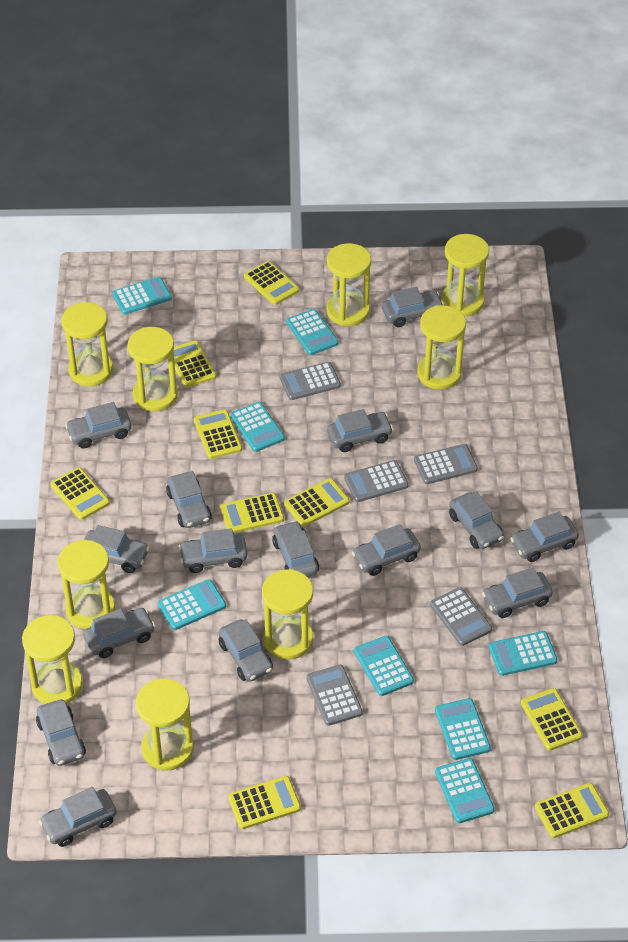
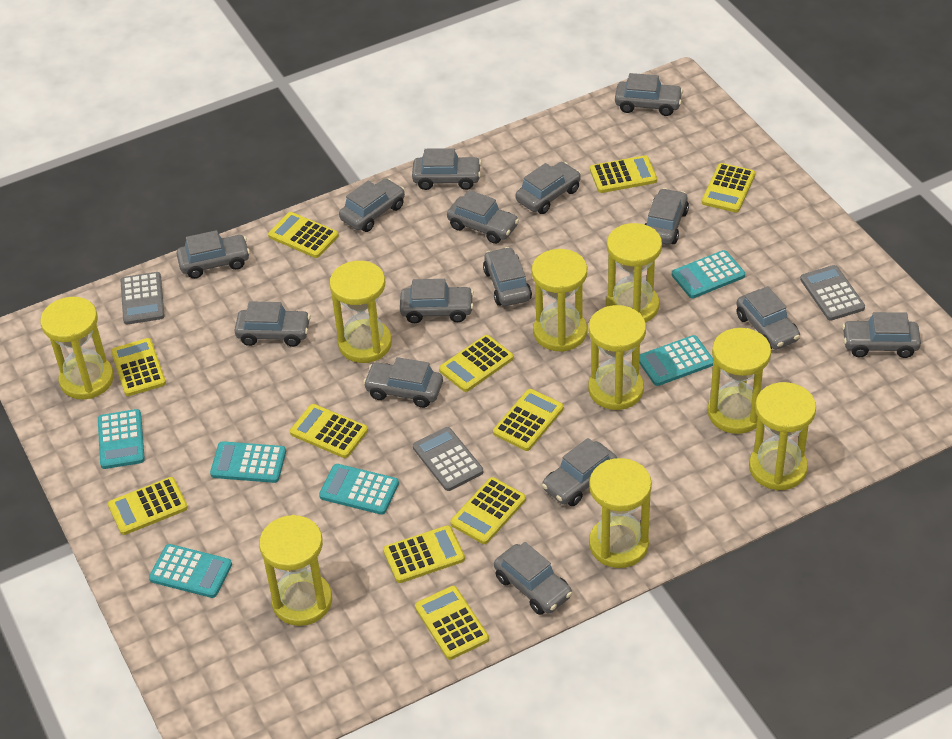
grey calculator: 5 -> 3
turquoise calculator: 8 -> 6
yellow calculator: 9 -> 11

